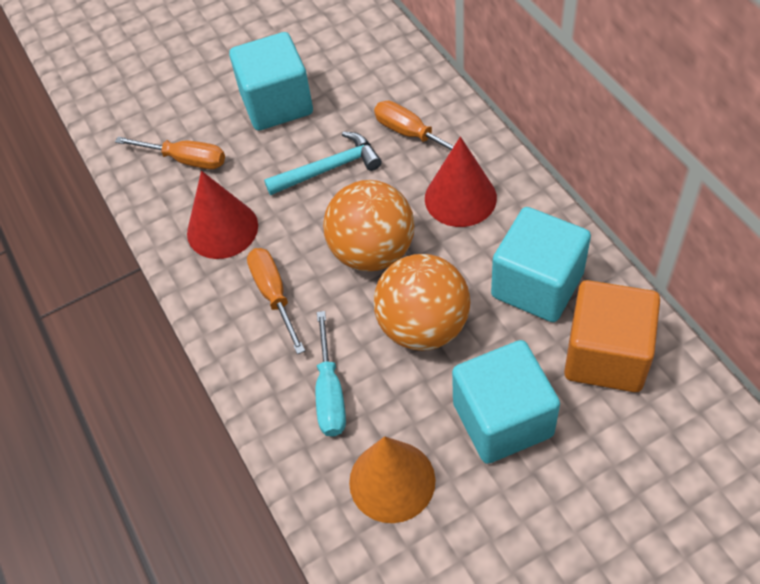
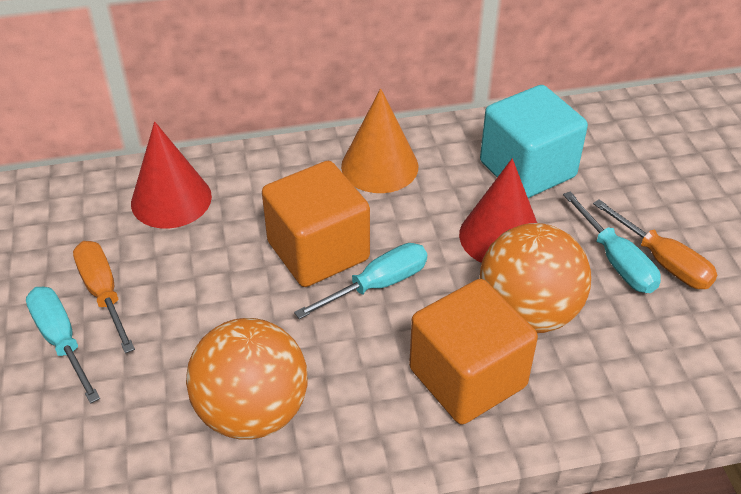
orange cube: 1 -> 2
orange screwdriver: 3 -> 2
turquoise cube: 3 -> 1
turquoise hammer: 1 -> 0
turquoise screwdriver: 1 -> 3

